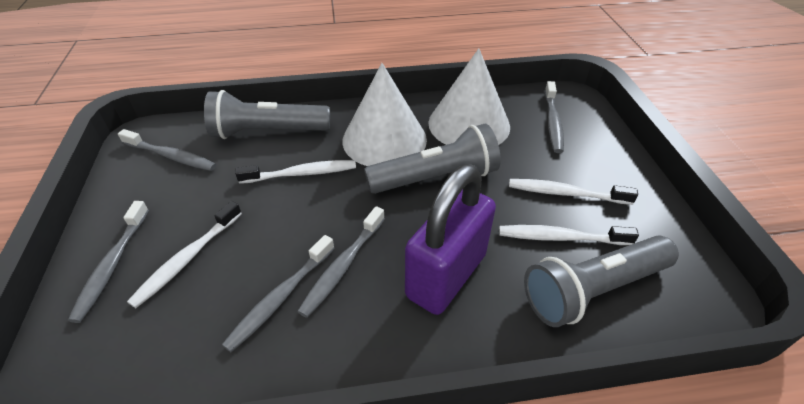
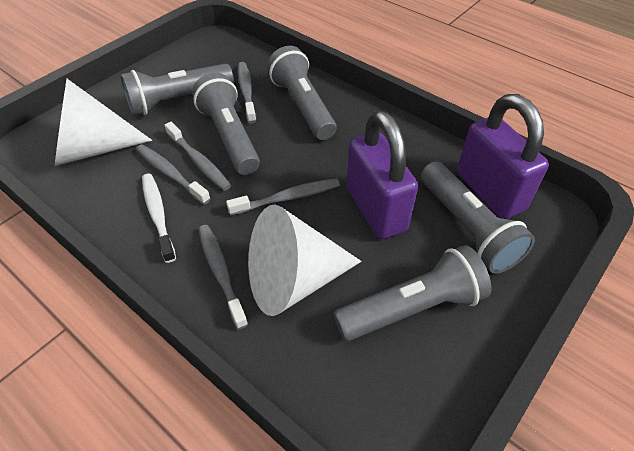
grey flashlight: 3 -> 5
purple padlock: 1 -> 2
white toothbrush: 4 -> 1

